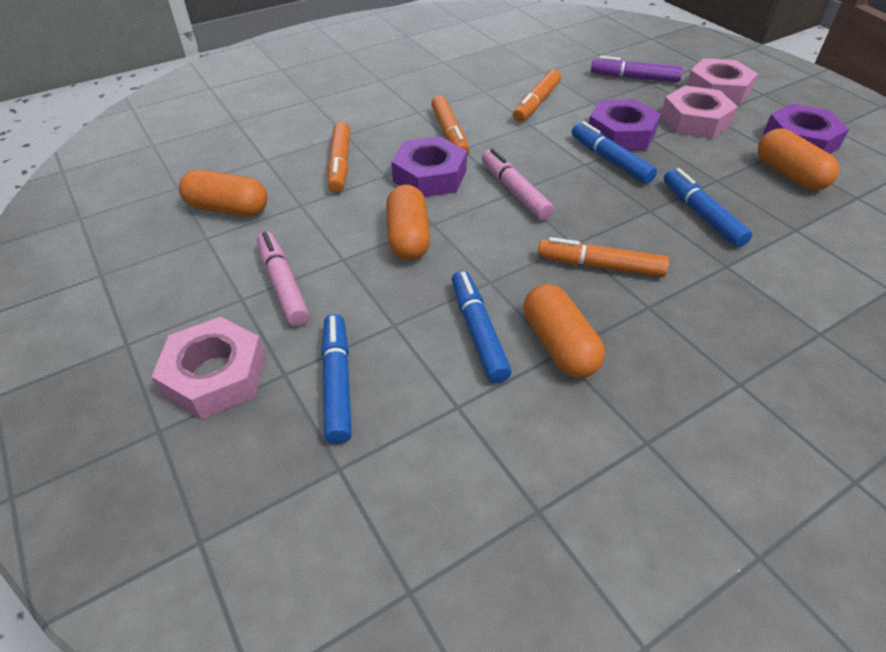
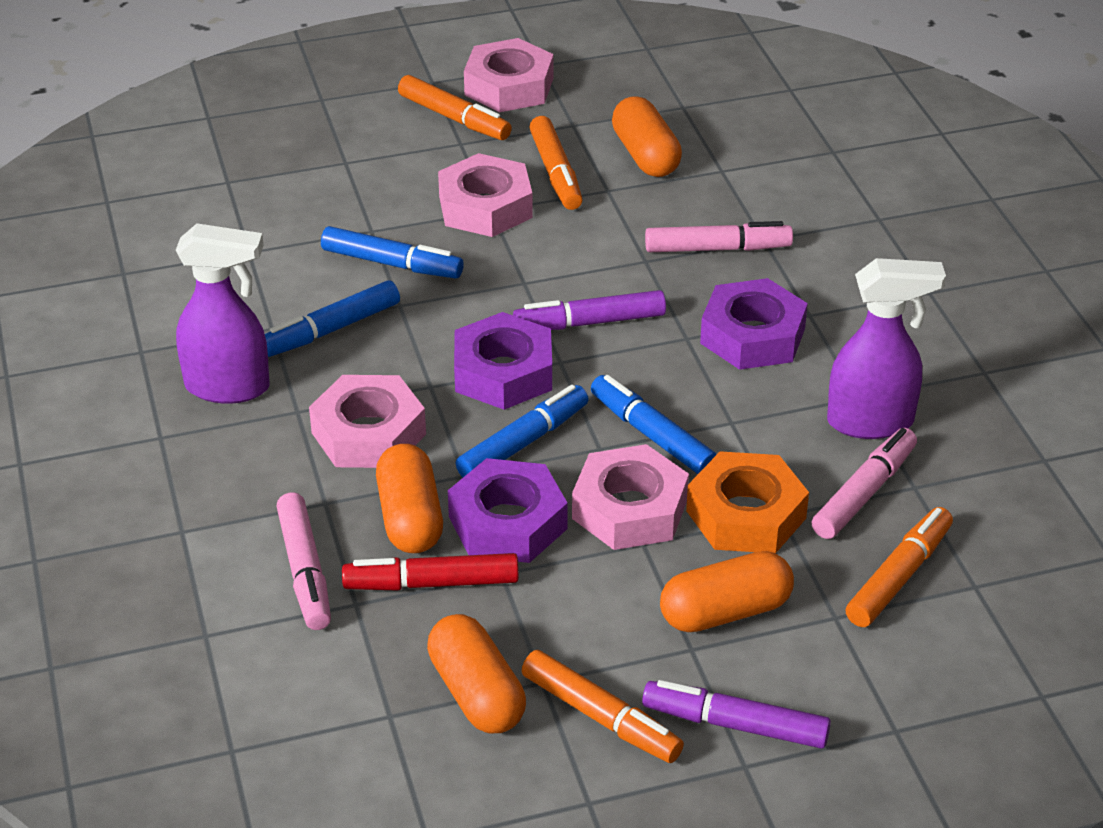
orange nut: 0 -> 1
pink marker: 2 -> 3
pink nut: 3 -> 4
purple marker: 1 -> 2
purple spray bottle: 0 -> 2
red marker: 0 -> 1

